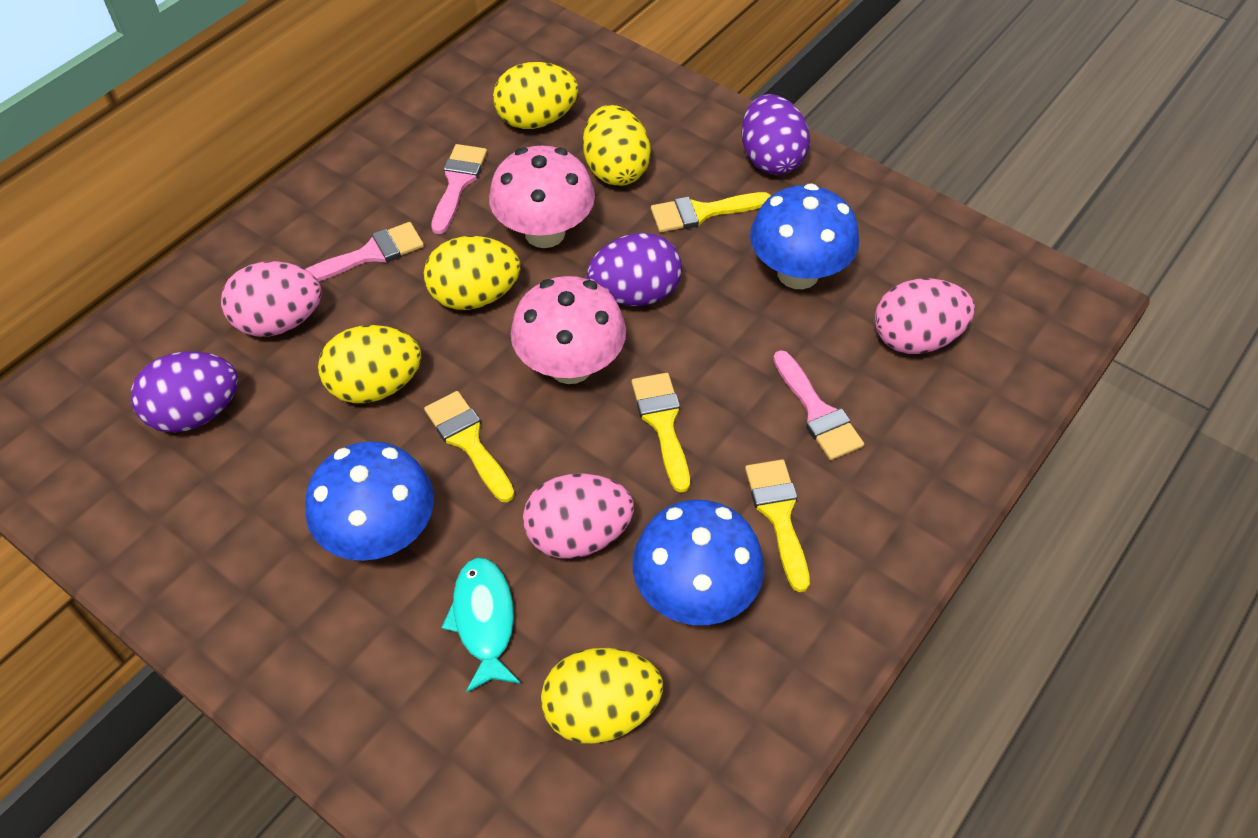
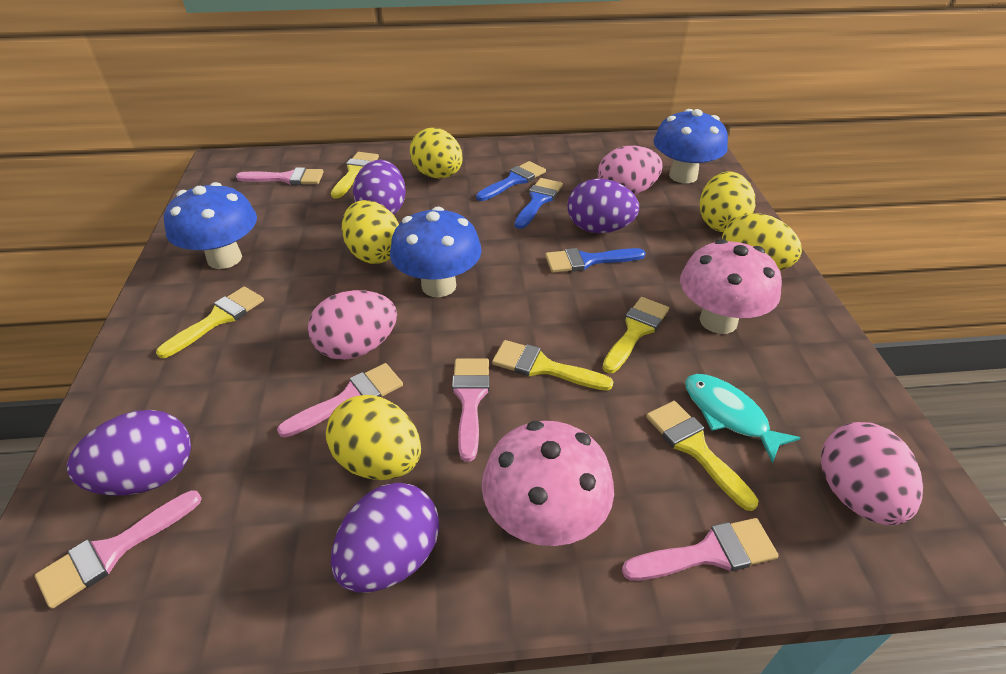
blue brush: 0 -> 3
pink brush: 3 -> 5
purple egg: 3 -> 4
yellow brush: 4 -> 5

